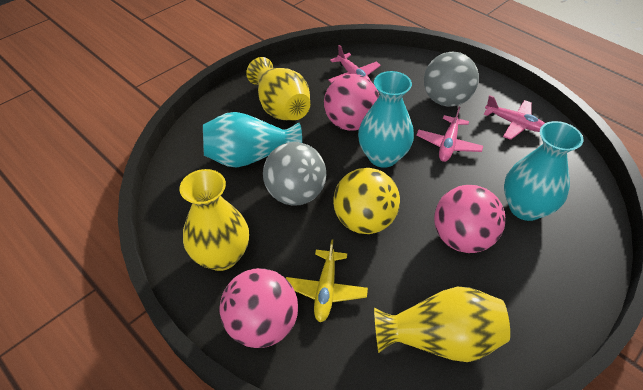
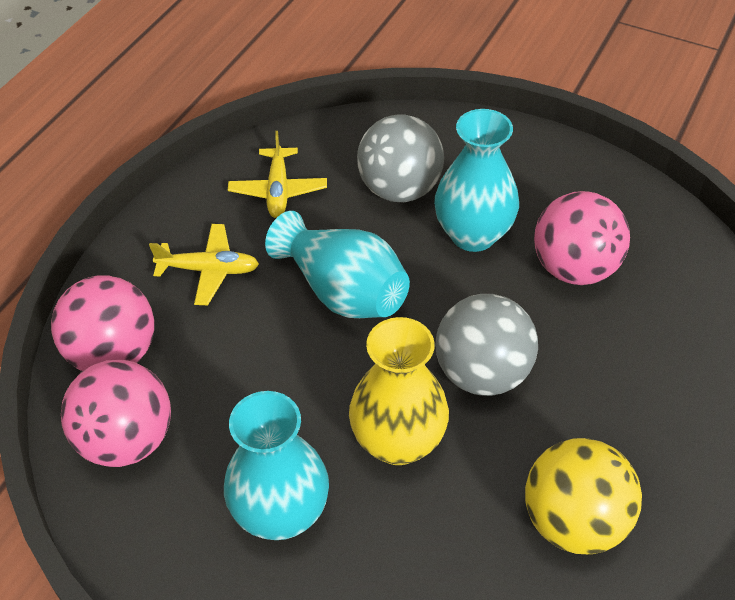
pink plane: 3 -> 0
yellow plane: 1 -> 2
yellow vase: 3 -> 1

